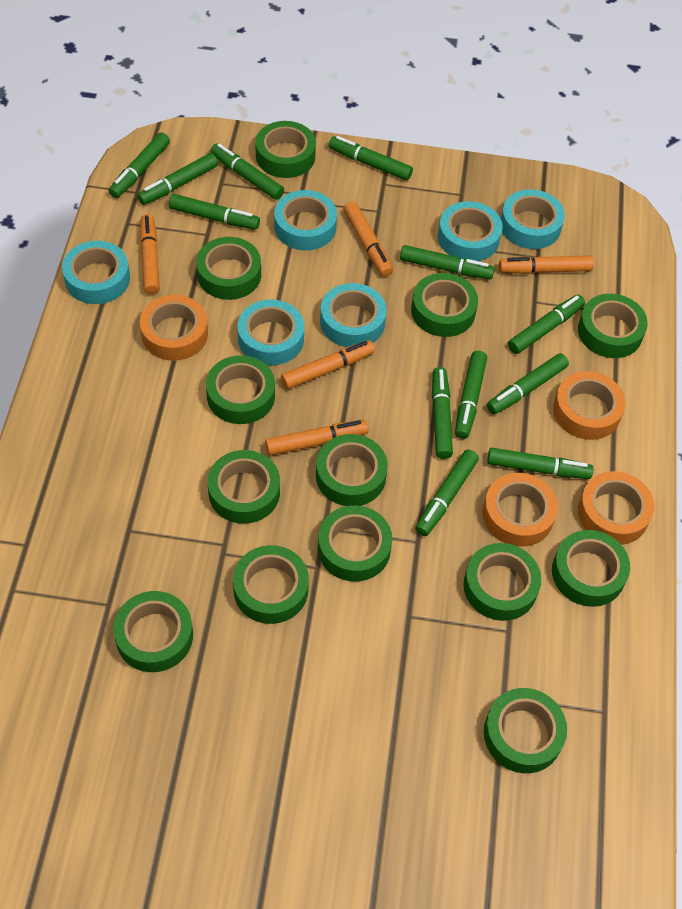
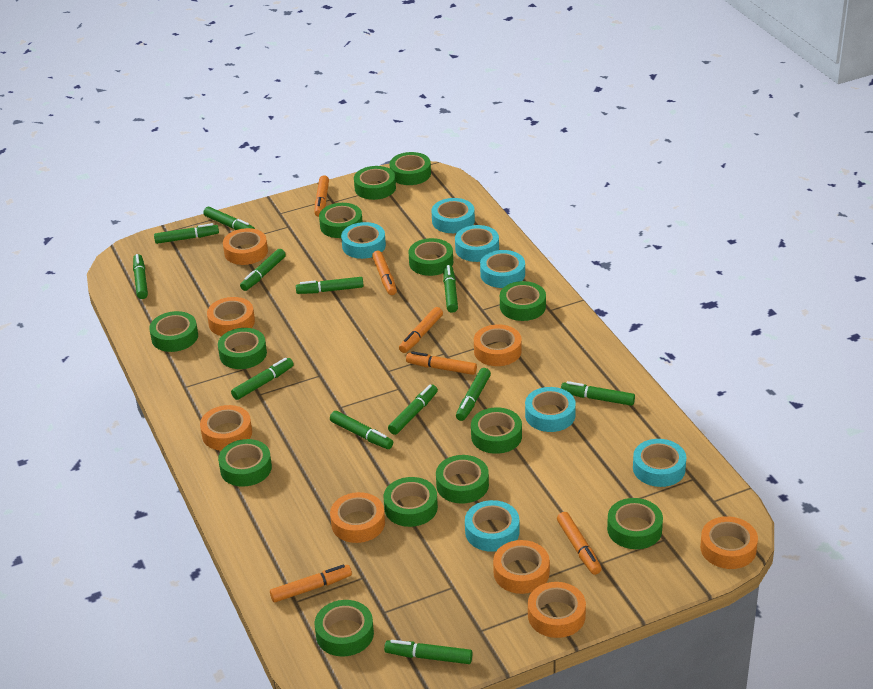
orange marker: 5 -> 6
orange tape: 4 -> 8
turquoise tape: 6 -> 7

